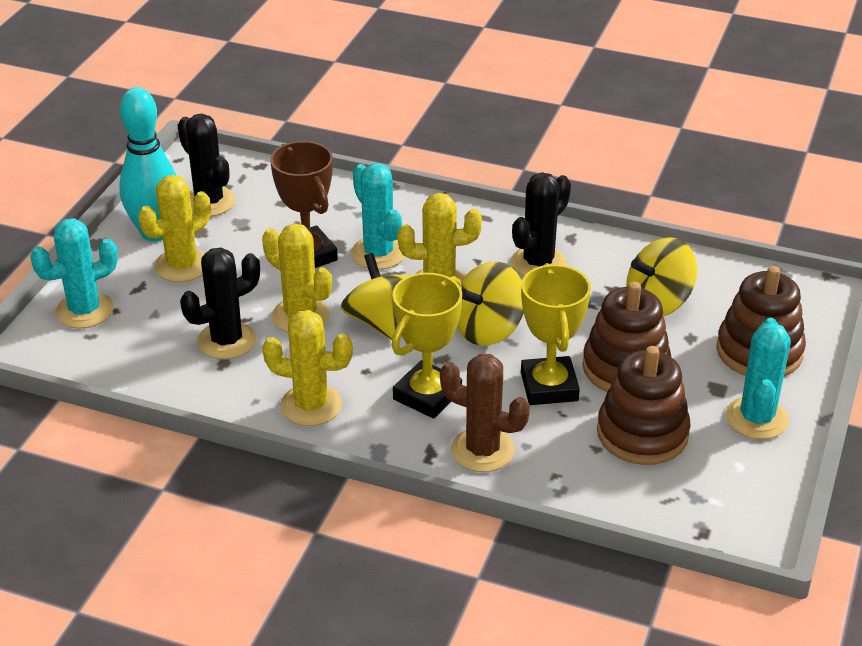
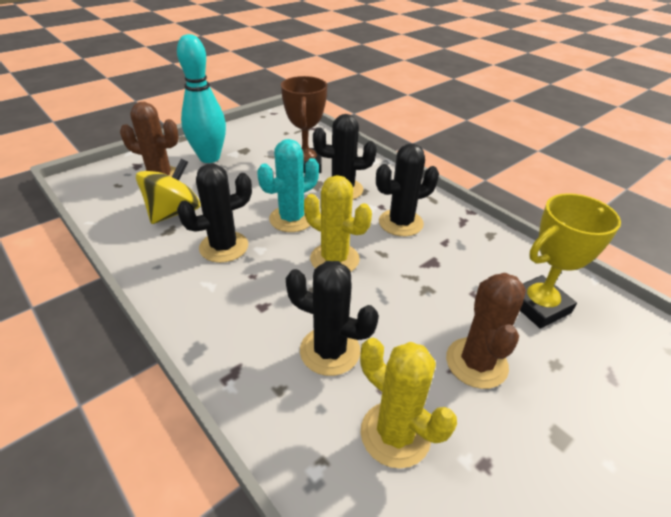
black cactus: 3 -> 4
brown cactus: 1 -> 2
brown stacking toy: 3 -> 0
turquoise cactus: 3 -> 1
yellow cactus: 4 -> 2
yellow spinning top: 3 -> 1
yellow trophy: 2 -> 1

